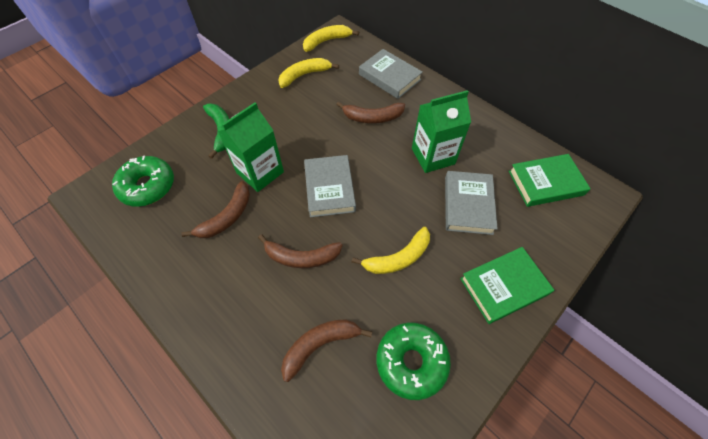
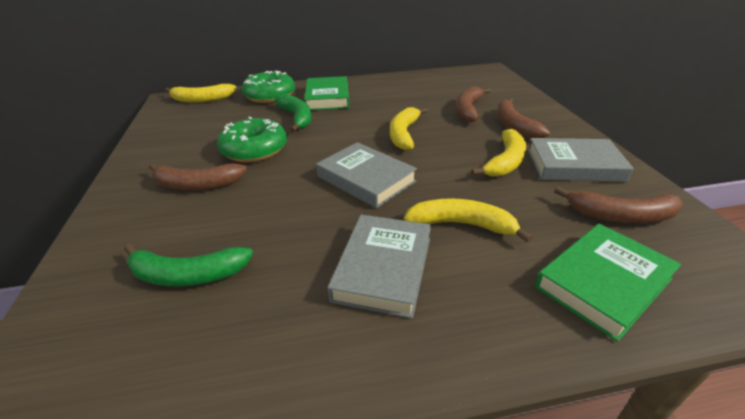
green banana: 1 -> 2
green carton: 2 -> 0
yellow banana: 3 -> 4

